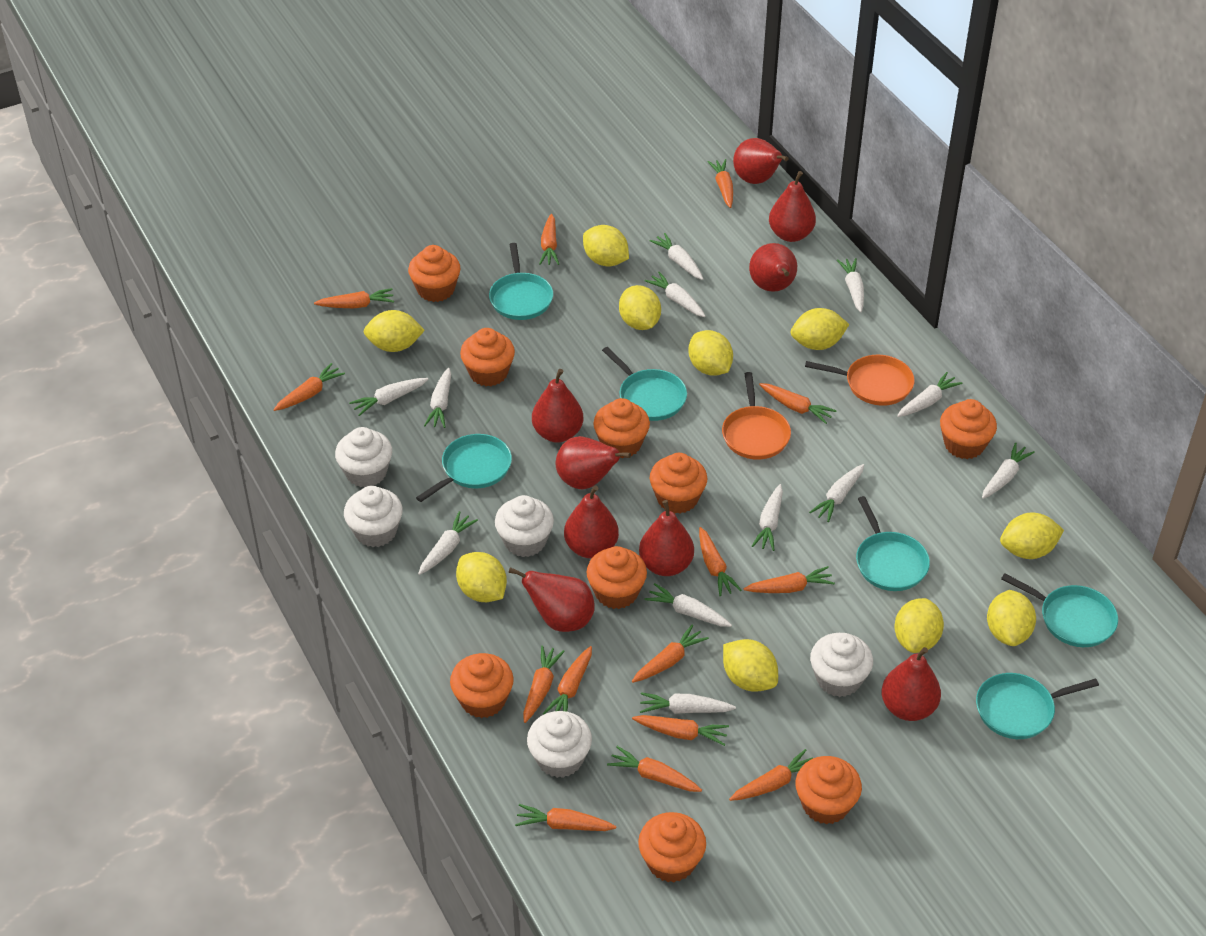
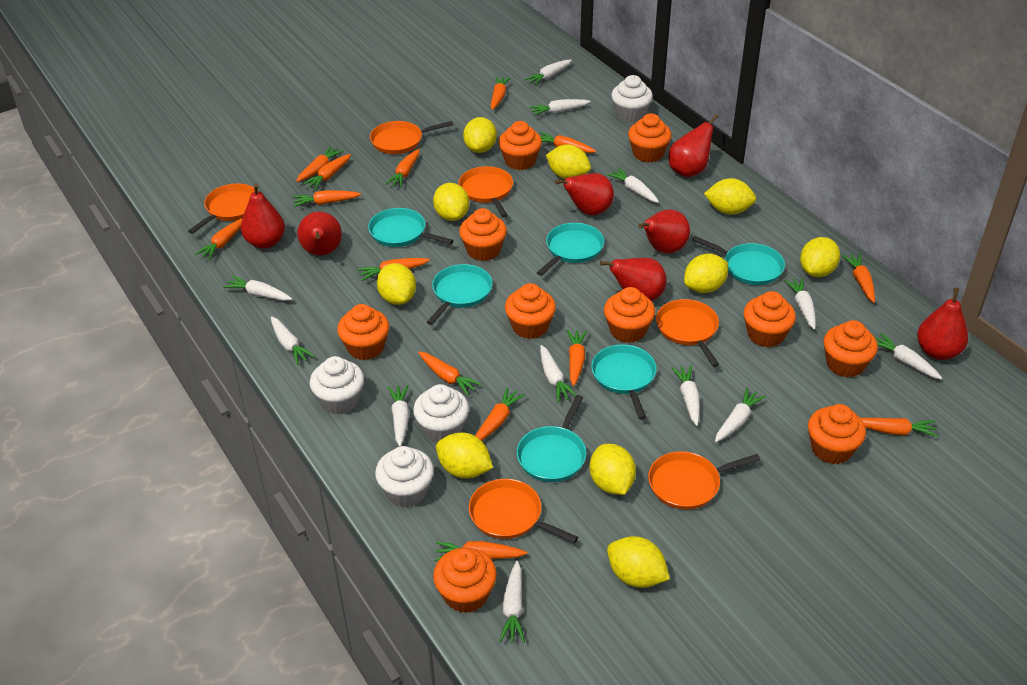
orange cupcake: 9 -> 10
orange pan: 2 -> 6
red pear: 9 -> 7
white cupcake: 5 -> 4

